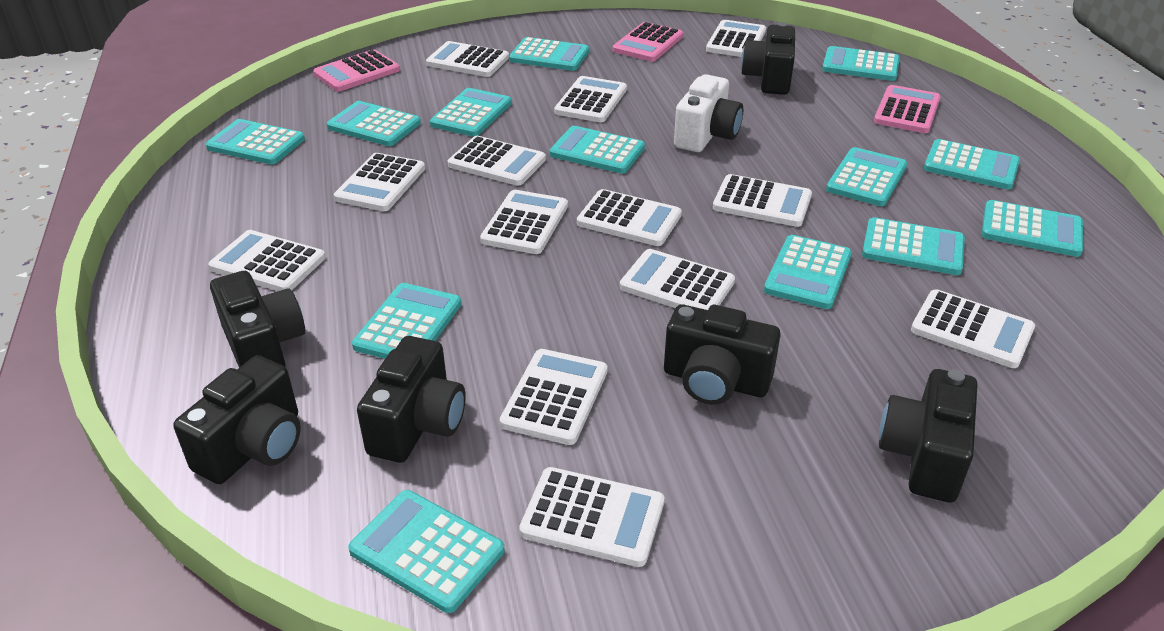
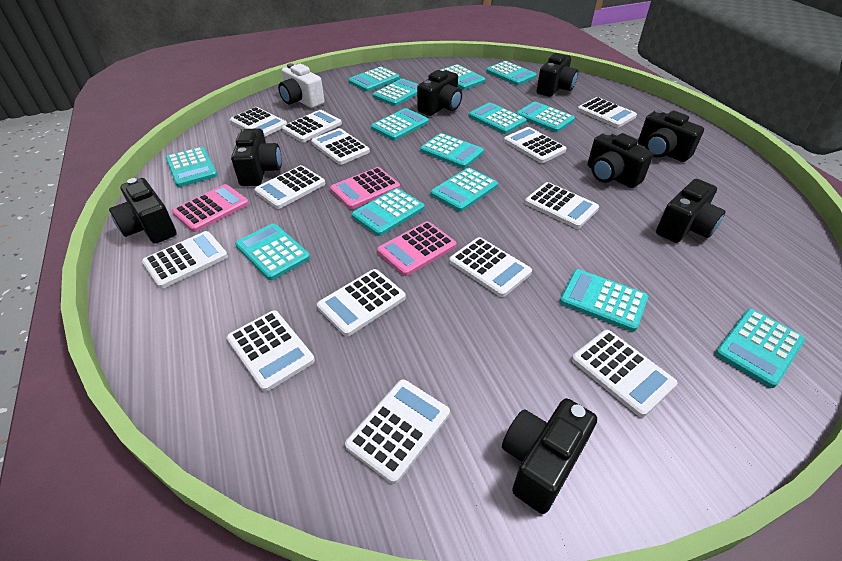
black camera: 6 -> 8
turquoise calculator: 13 -> 14

